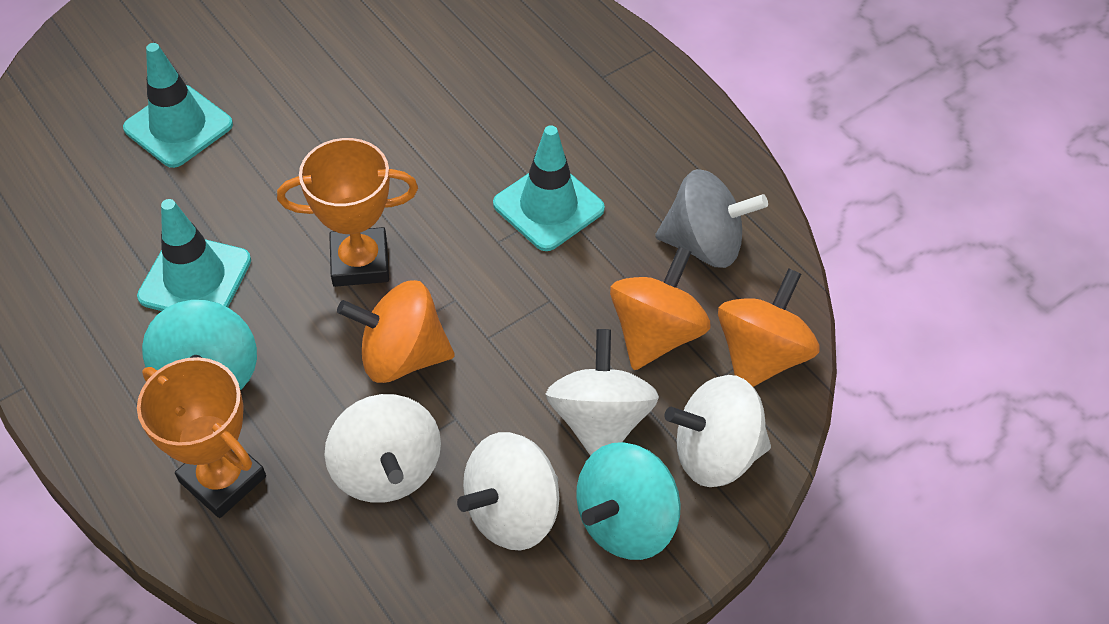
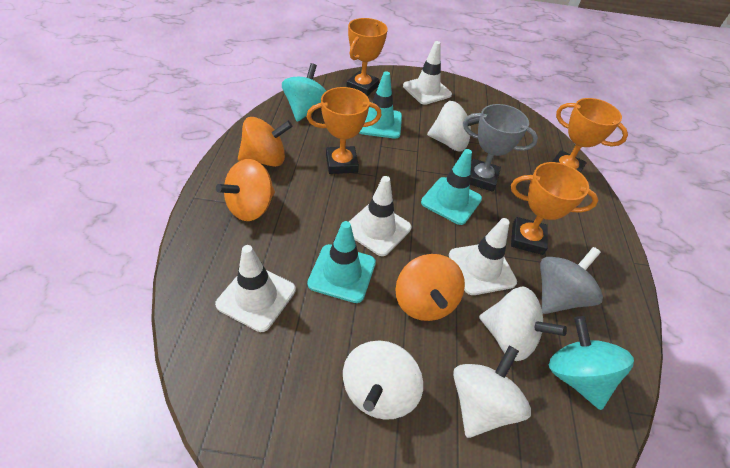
grey trophy: 0 -> 1
orange trophy: 2 -> 4
white traffic cone: 0 -> 4

